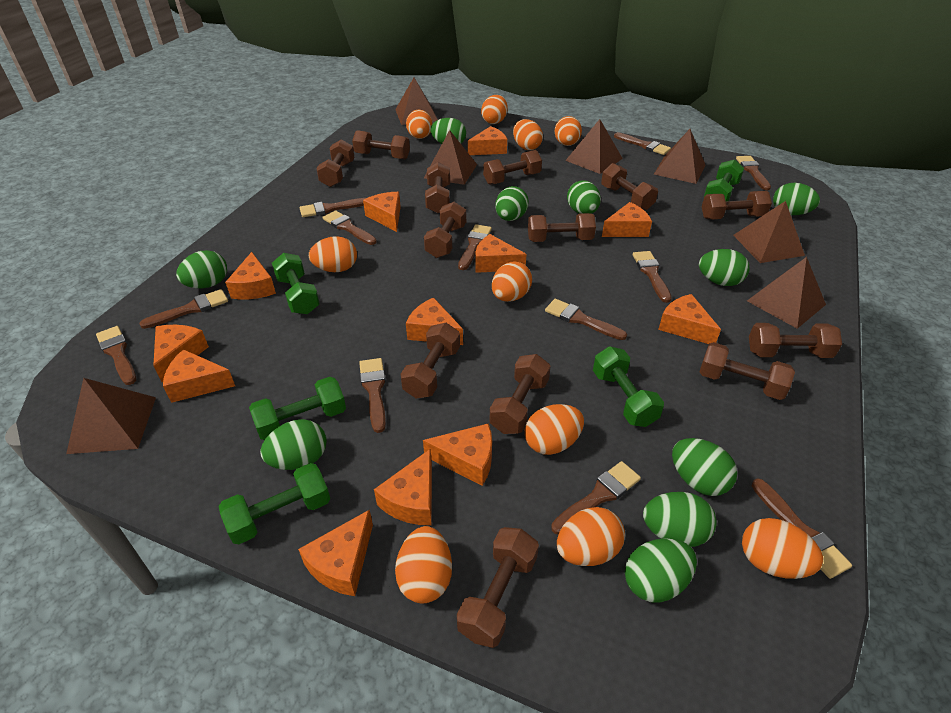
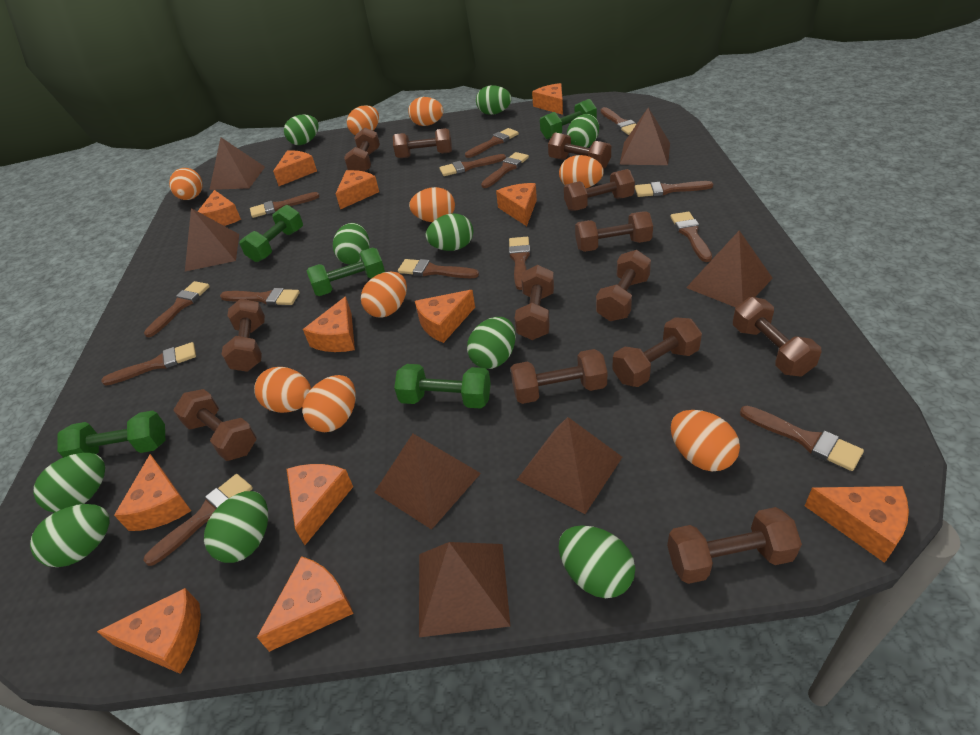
brown brush: 12 -> 14
orange egg: 10 -> 9

